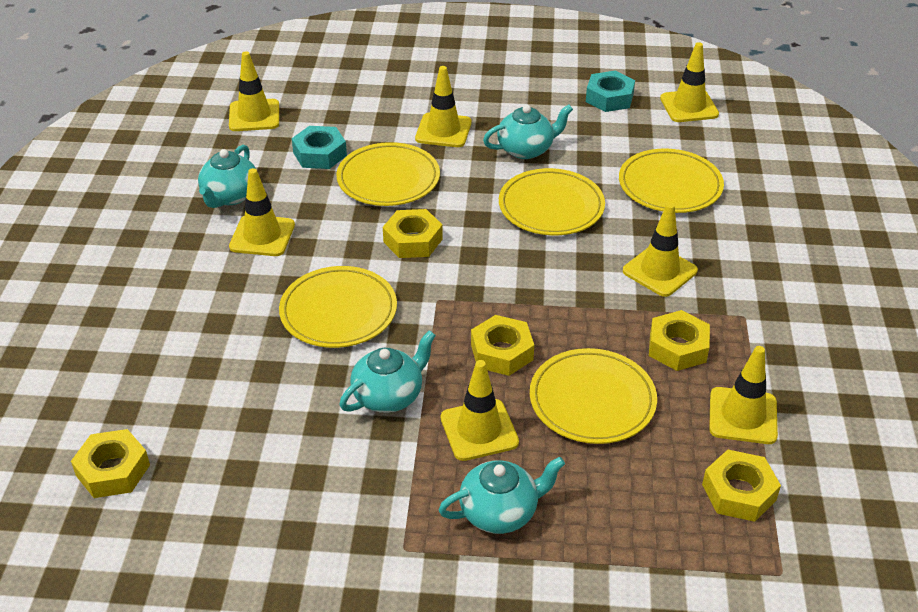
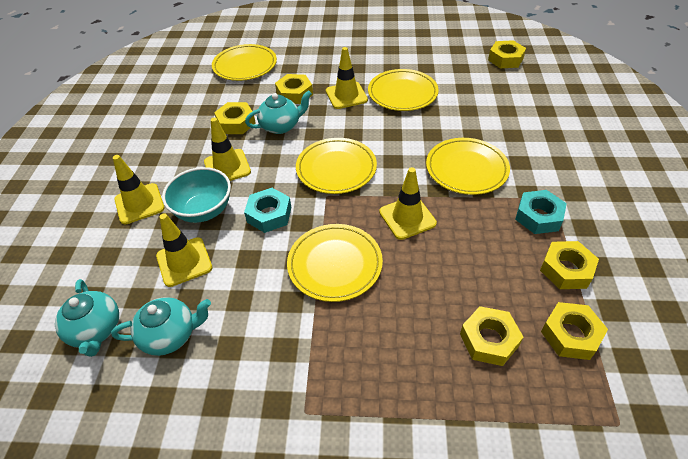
turquoise bowl: 0 -> 1
turquoise teapot: 4 -> 3
yellow nut: 5 -> 6
yellow traffic cone: 7 -> 5

